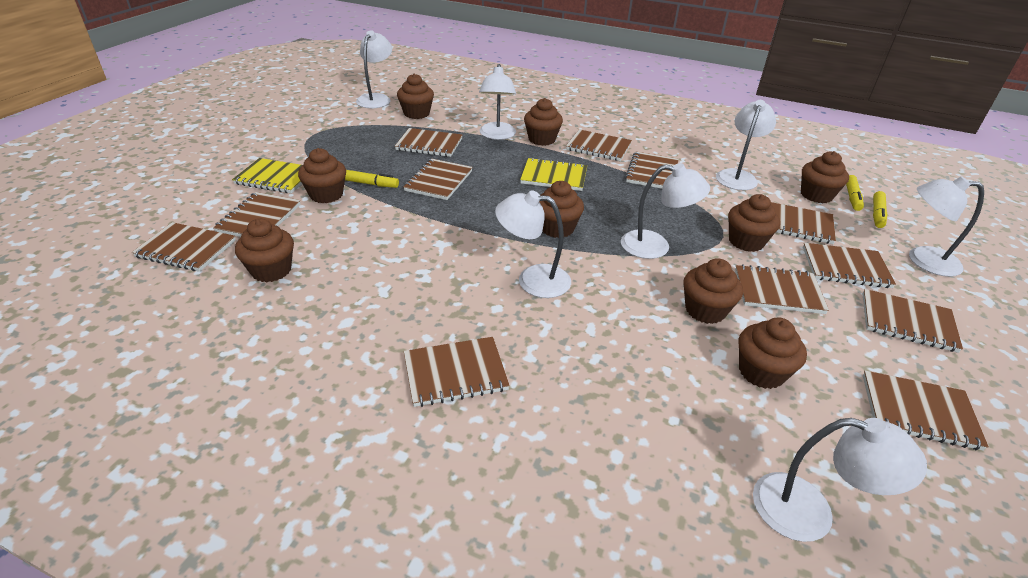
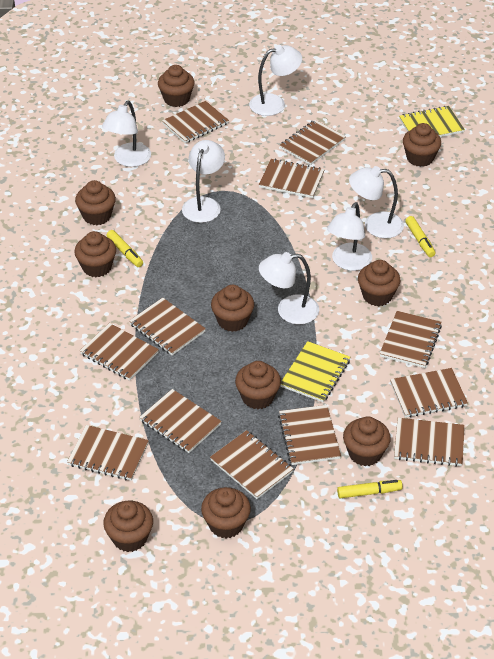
brown cupcake: 9 -> 10
white lamp: 7 -> 6

